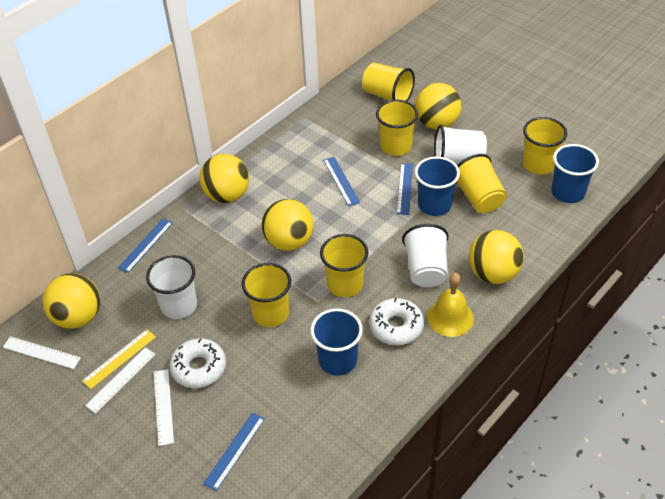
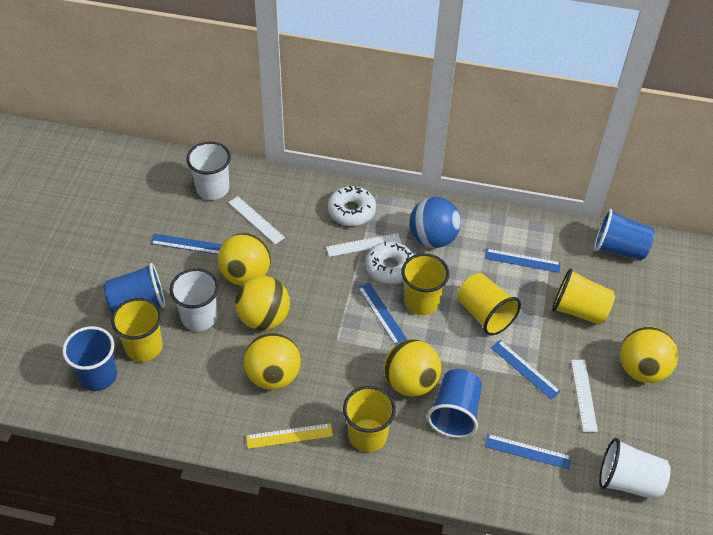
blue ball: 0 -> 1
blue cup: 3 -> 4
blue ruler: 4 -> 5
yellow bell: 1 -> 0
yellow cup: 6 -> 5

